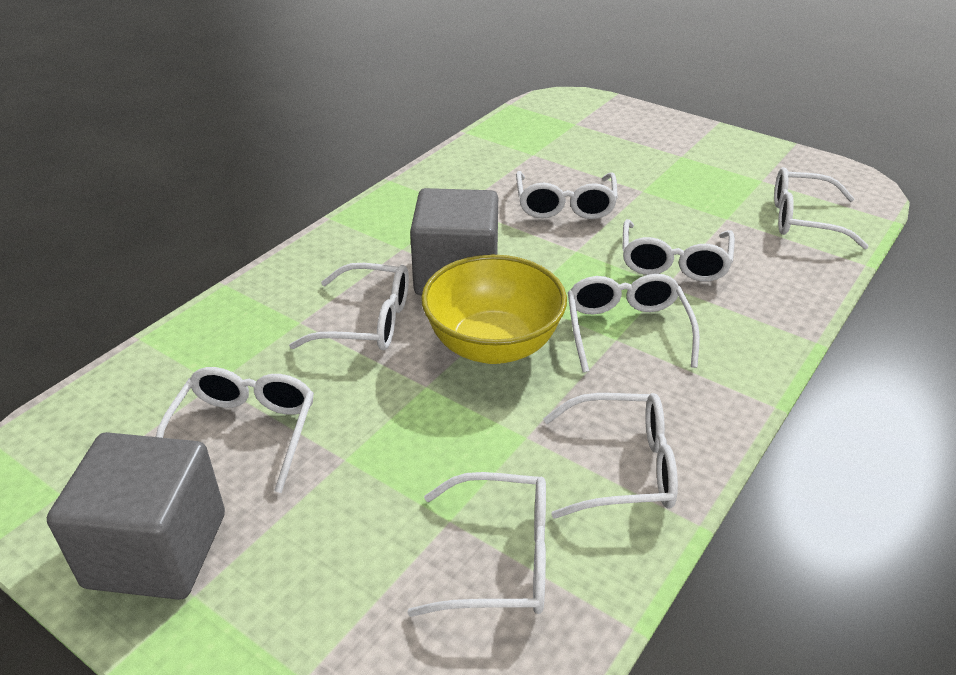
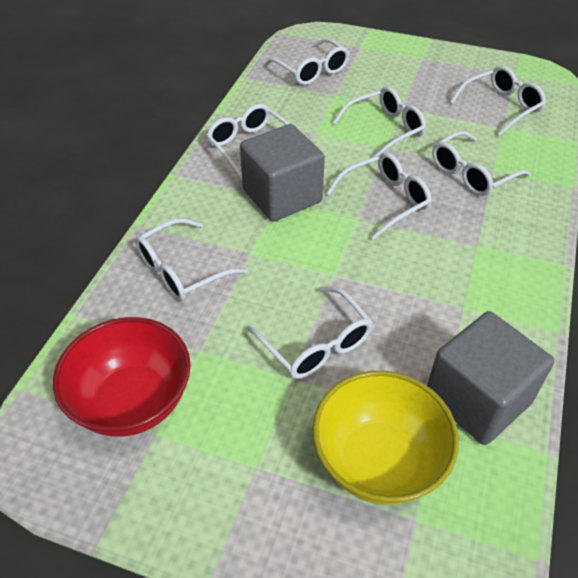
red bowl: 0 -> 1

